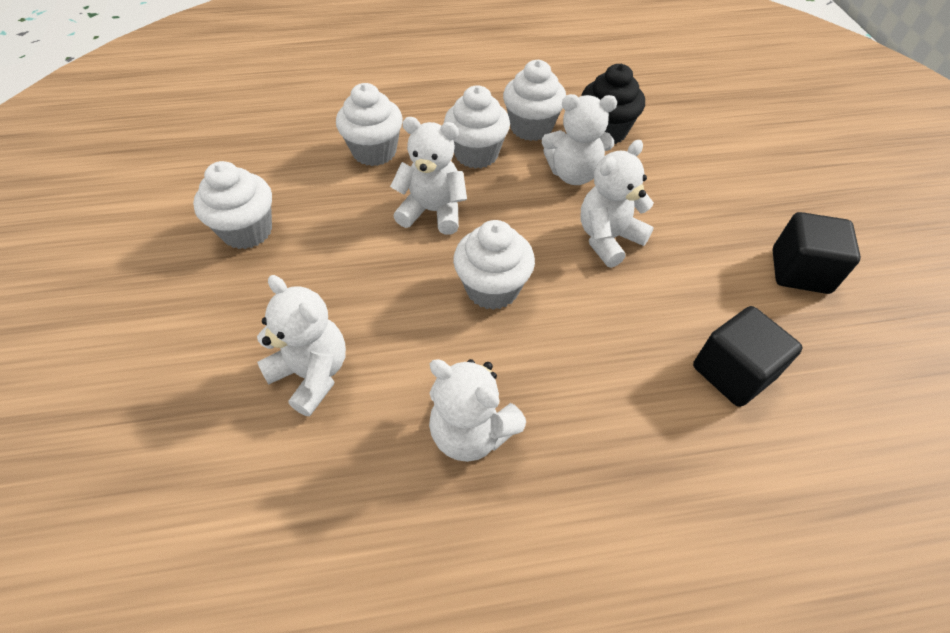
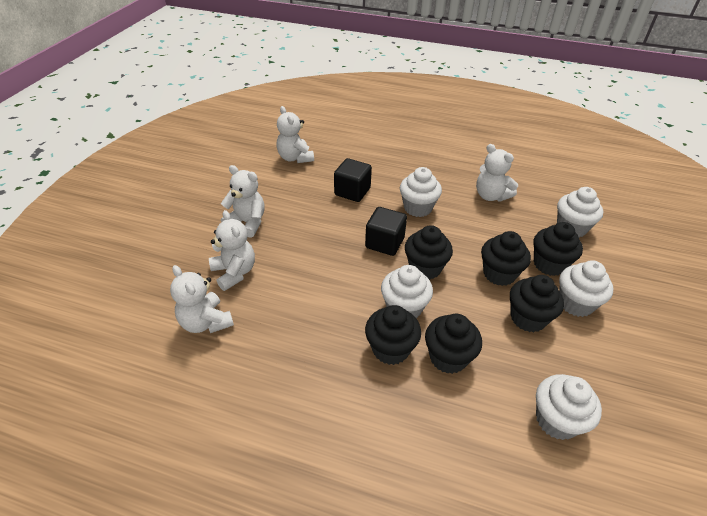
black cupcake: 1 -> 6

